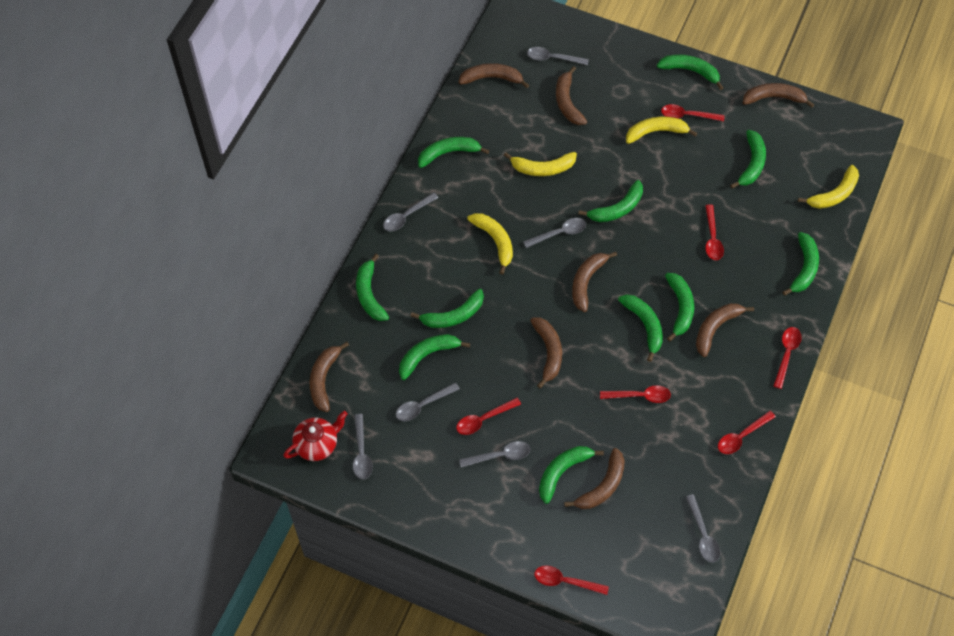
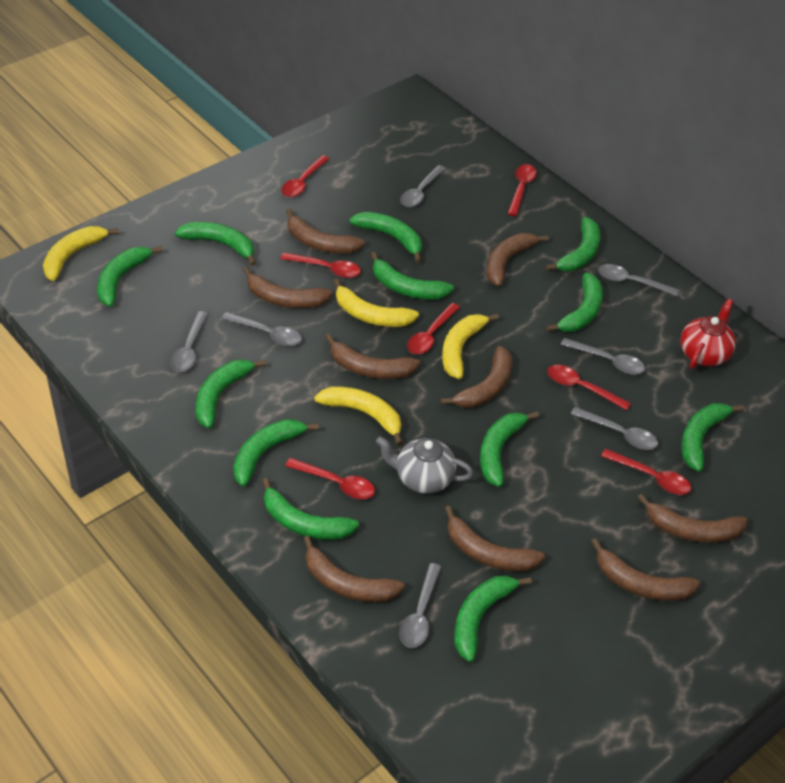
brown banana: 8 -> 9
green banana: 11 -> 12
grey teapot: 0 -> 1

